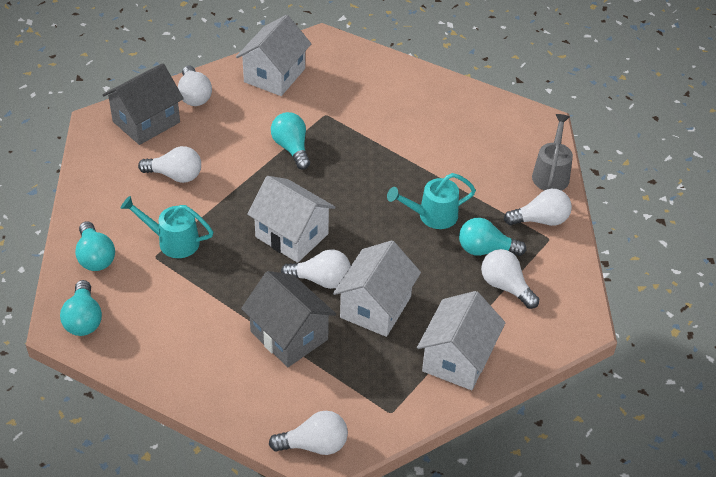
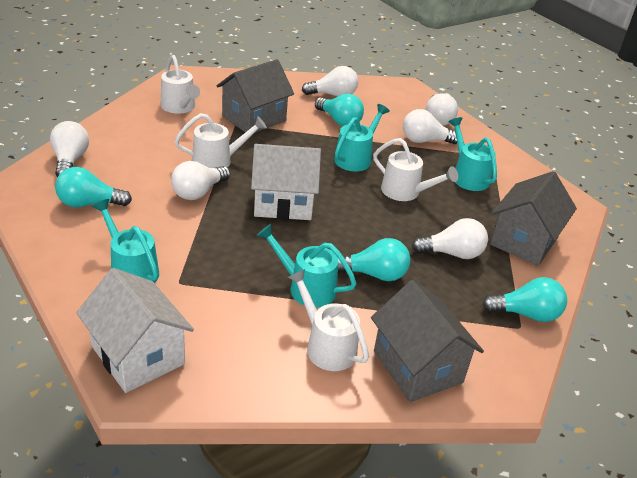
grey house: 2 -> 3
grey watering can: 1 -> 0
turquoise watering can: 2 -> 4
white house: 4 -> 2
white watering can: 0 -> 4

